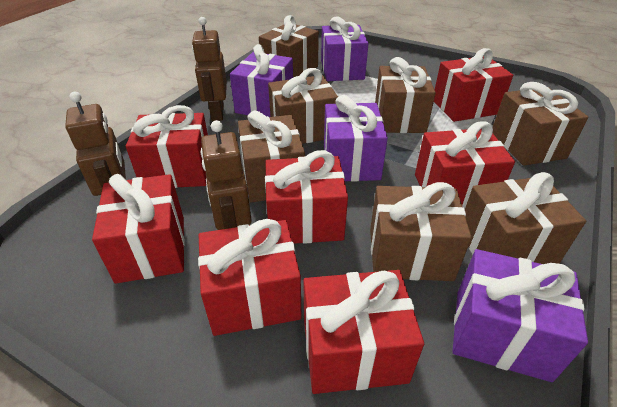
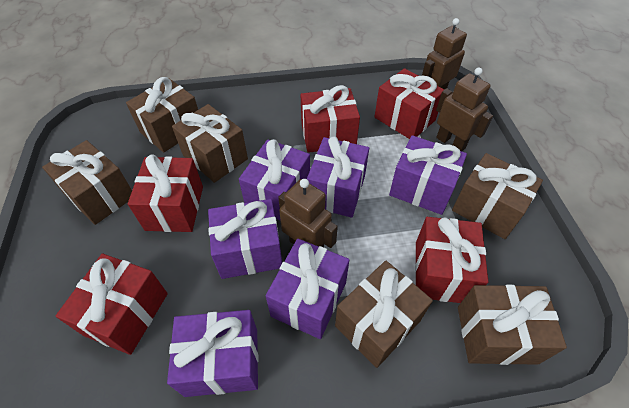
brown gift: 7 -> 6
purple gift: 4 -> 6
red gift: 7 -> 5

